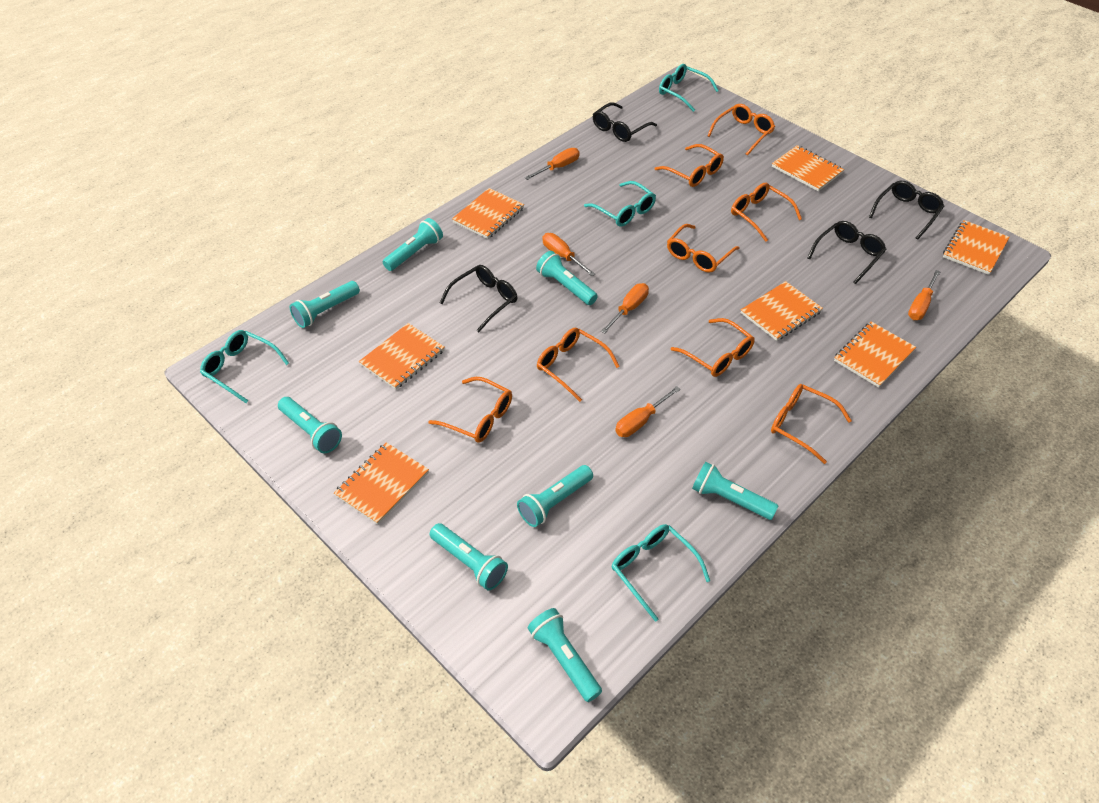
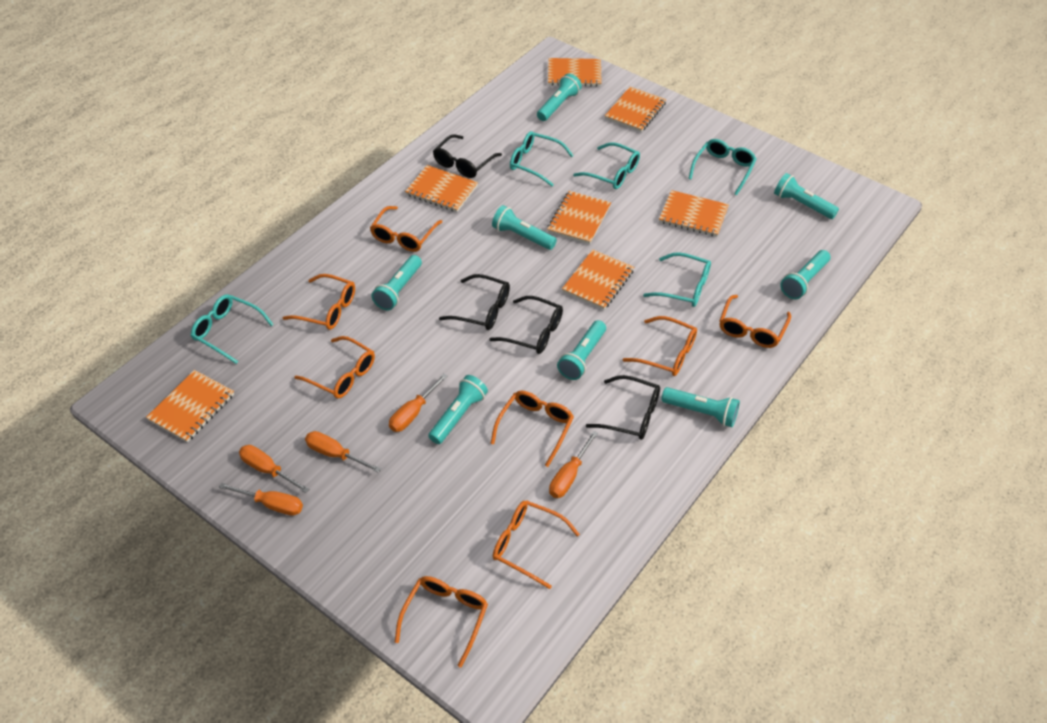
turquoise glasses: 4 -> 5

